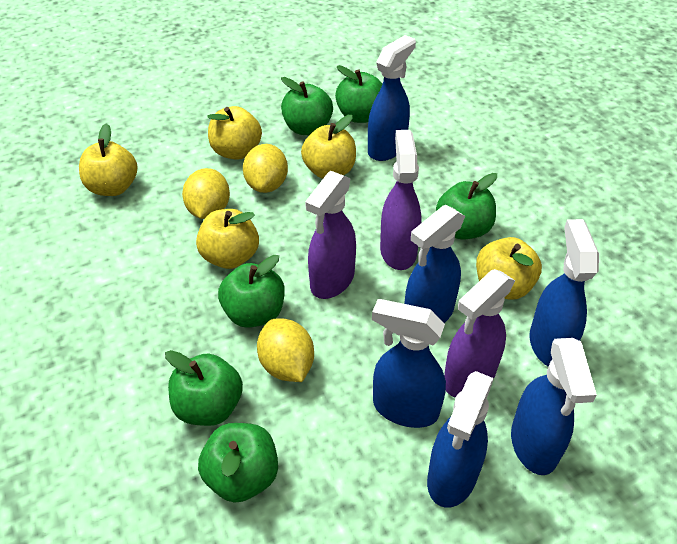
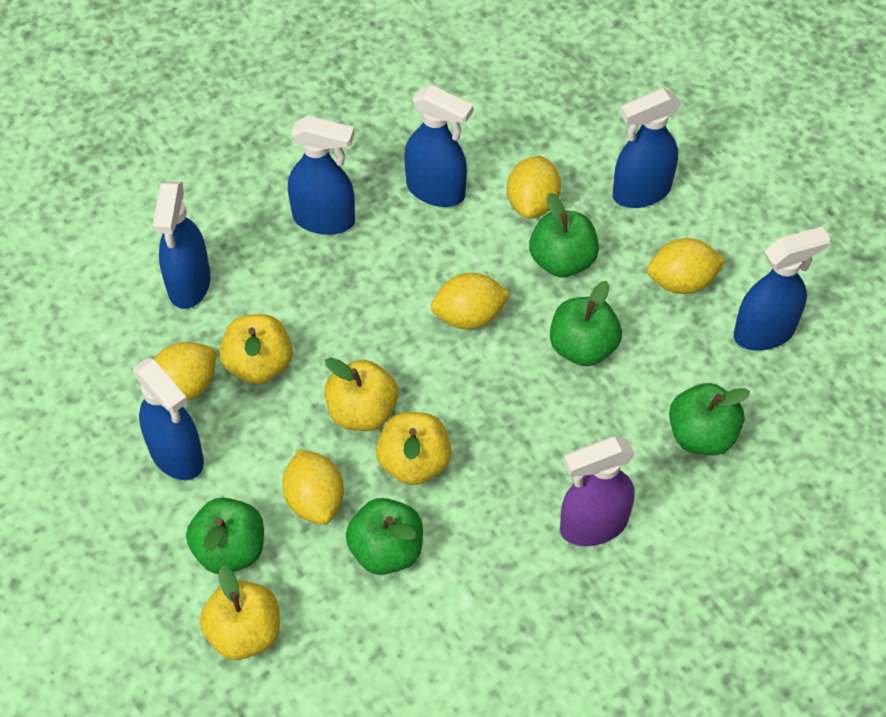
green apple: 6 -> 5
purple spray bottle: 3 -> 1
yellow apple: 5 -> 4
yellow lemon: 3 -> 5

